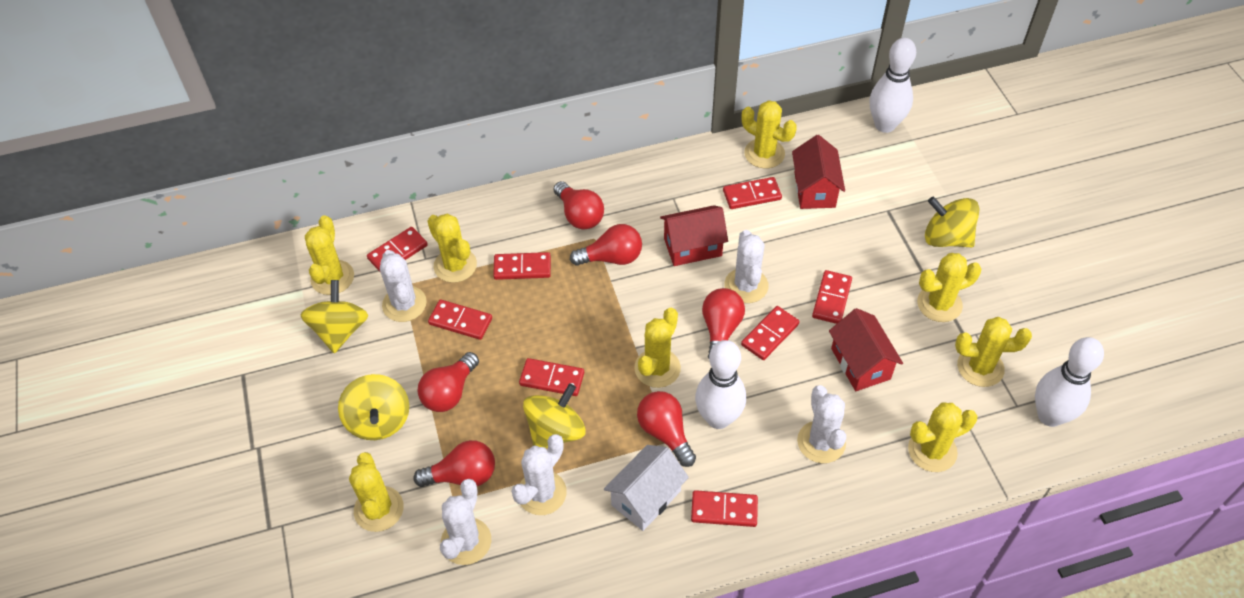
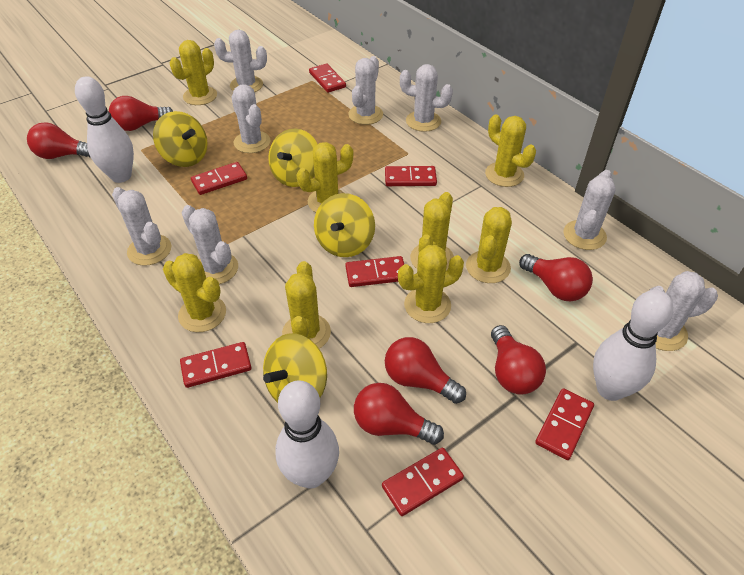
red domino: 8 -> 7
red house: 3 -> 0
white cactus: 5 -> 8
white house: 1 -> 0

